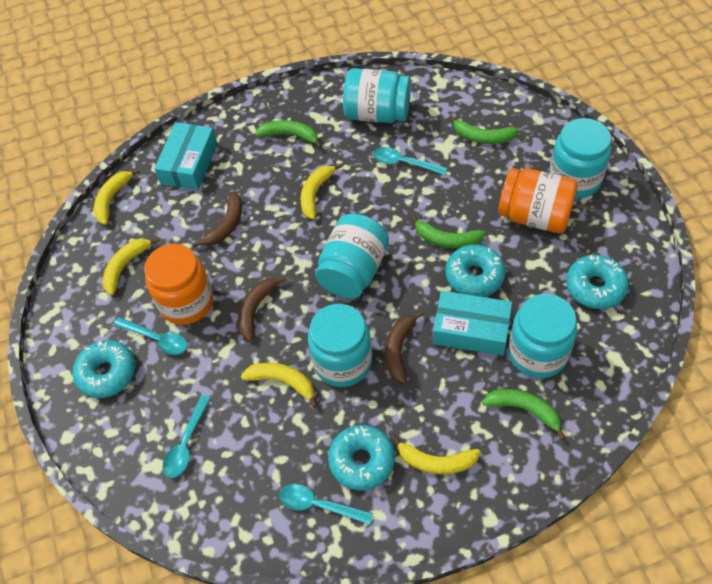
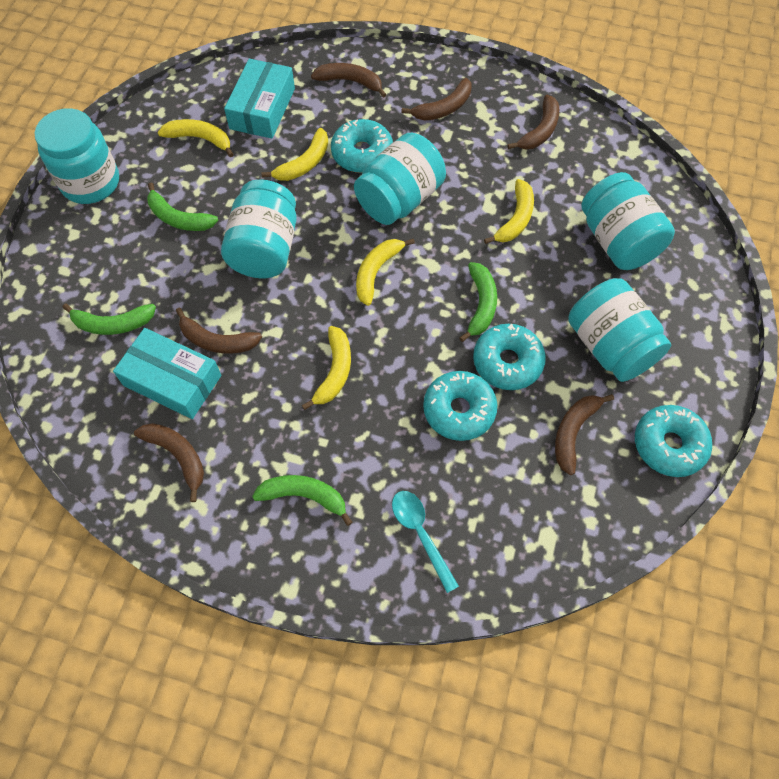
brown banana: 3 -> 6
orange jar: 2 -> 0
turquoise spoon: 4 -> 1

